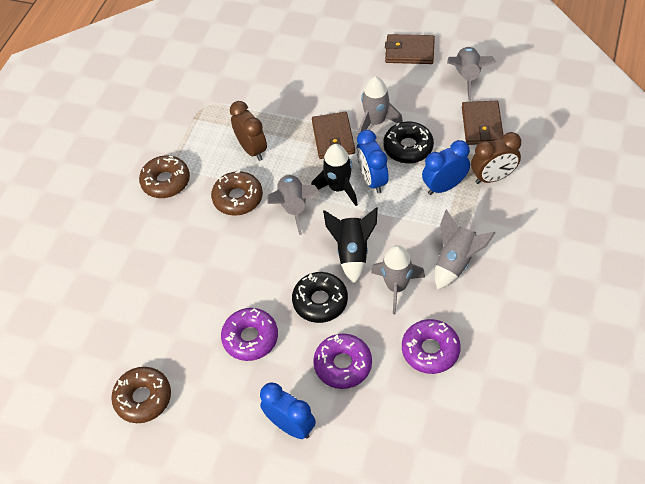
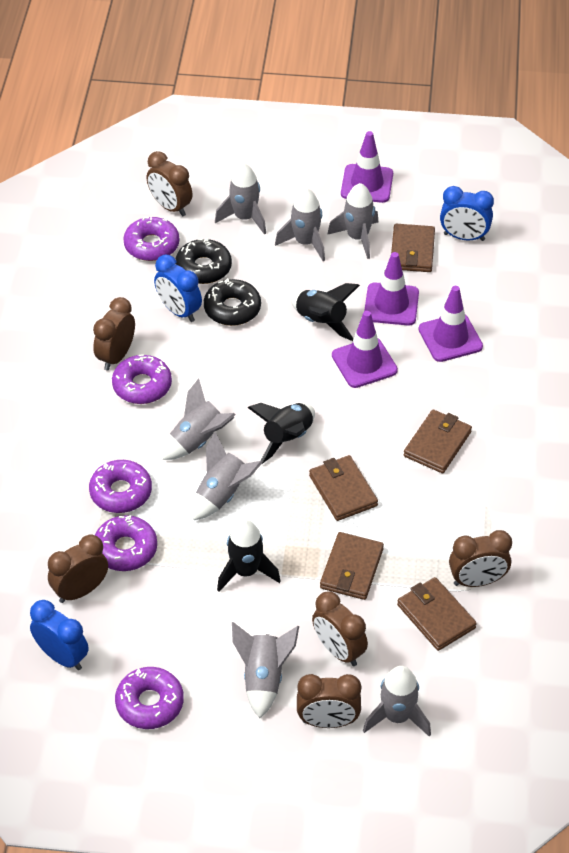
black rocket: 2 -> 3
brown clock: 2 -> 6
brown donut: 3 -> 0
brown wallet: 3 -> 5
grey rocket: 5 -> 7
purple donut: 3 -> 5
purple traffic cone: 0 -> 4

